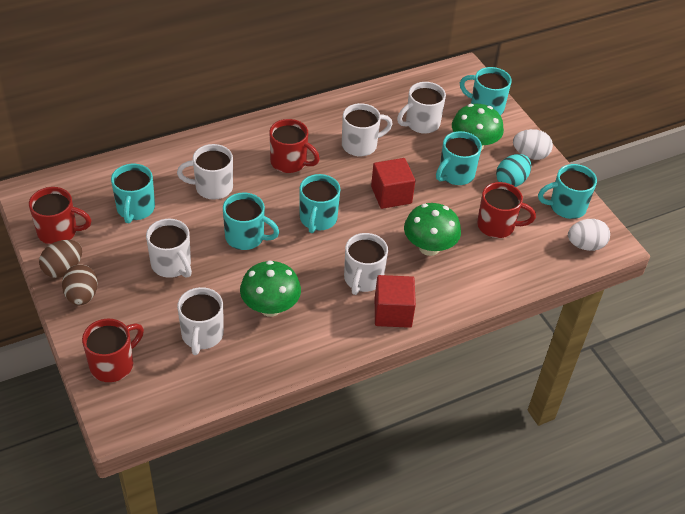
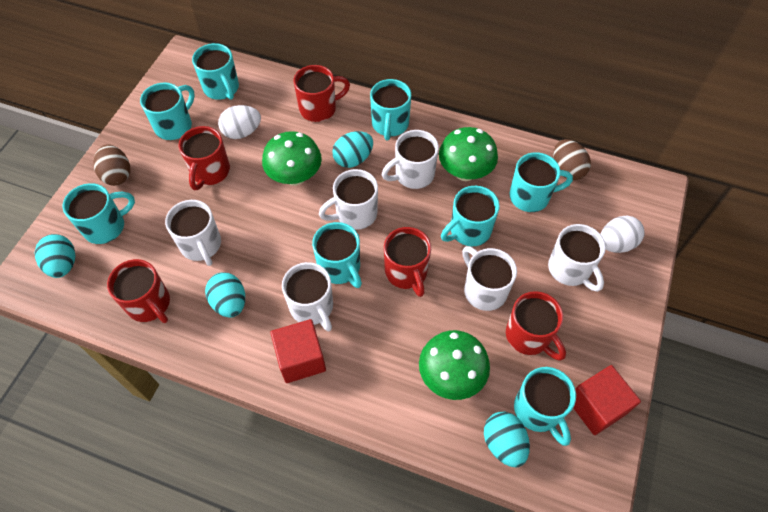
red mug: 4 -> 5
turquoise egg: 1 -> 4
turquoise mug: 6 -> 8

